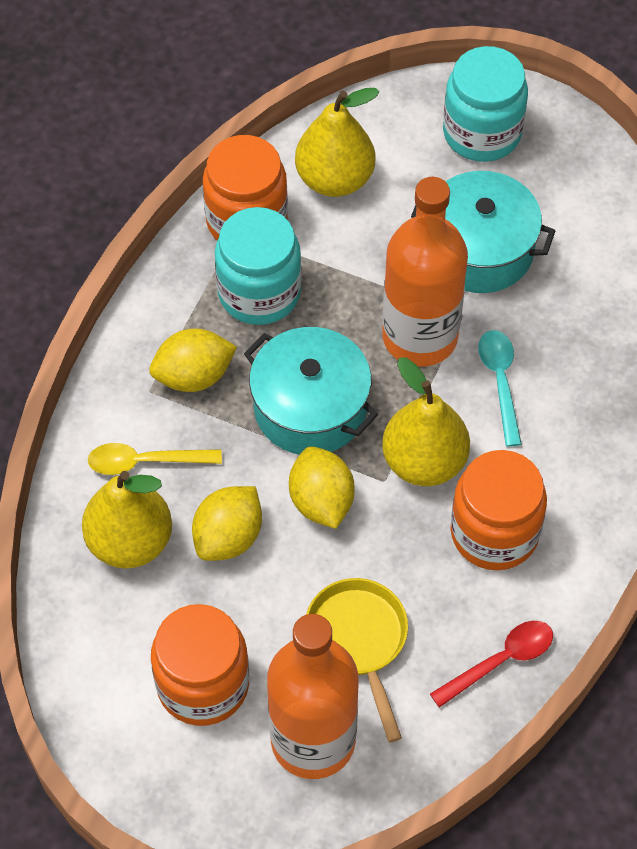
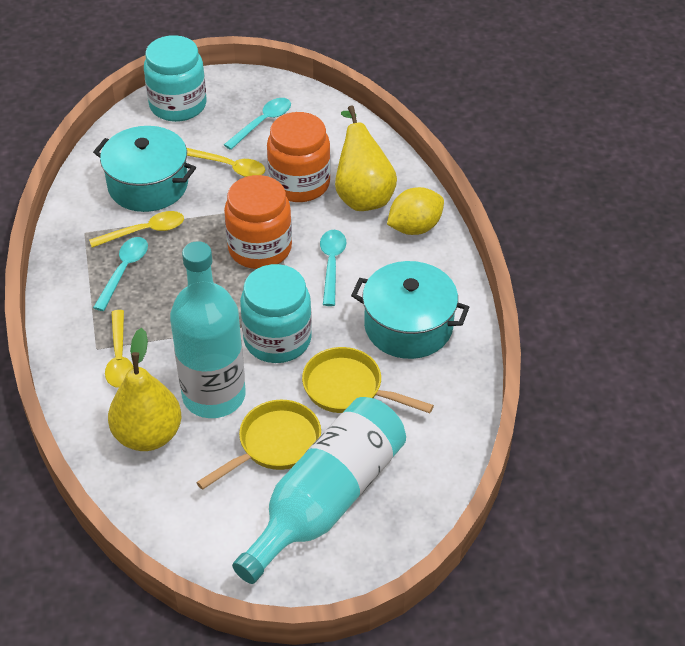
orange bottle: 2 -> 0
orange jar: 3 -> 2
red spoon: 1 -> 0
turquoise bottle: 0 -> 2
turquoise spoon: 1 -> 3
yellow lemon: 3 -> 1
yellow pan: 1 -> 2
yellow pear: 3 -> 2
yellow spoon: 1 -> 3

